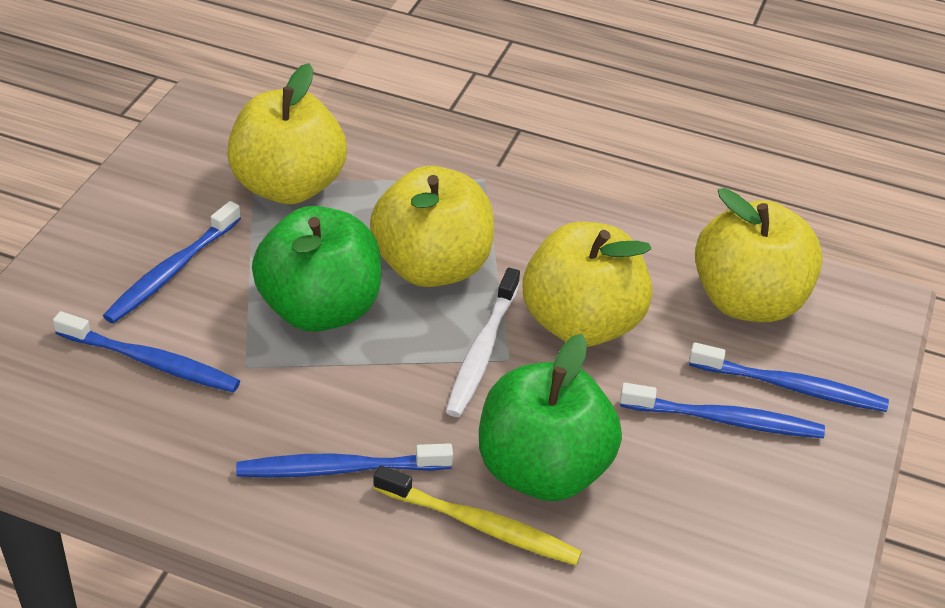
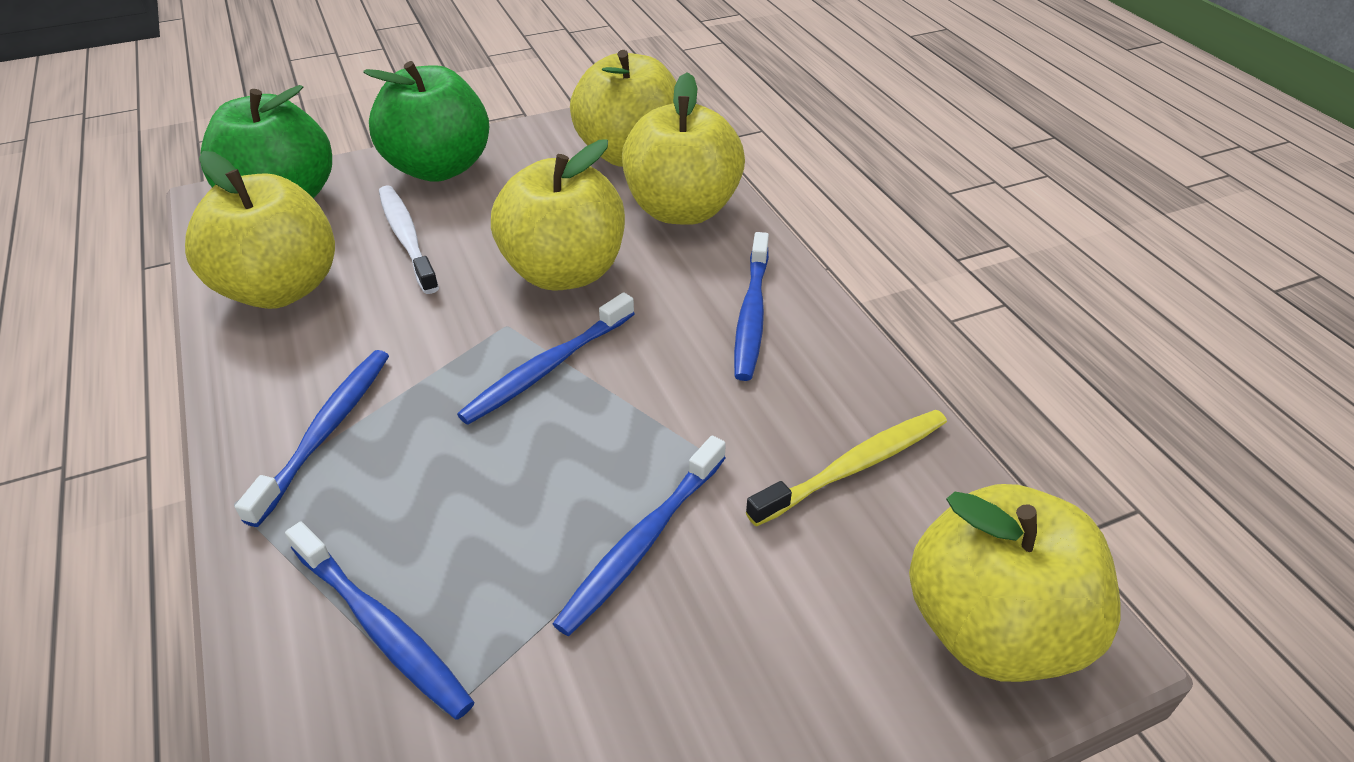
yellow apple: 4 -> 5

